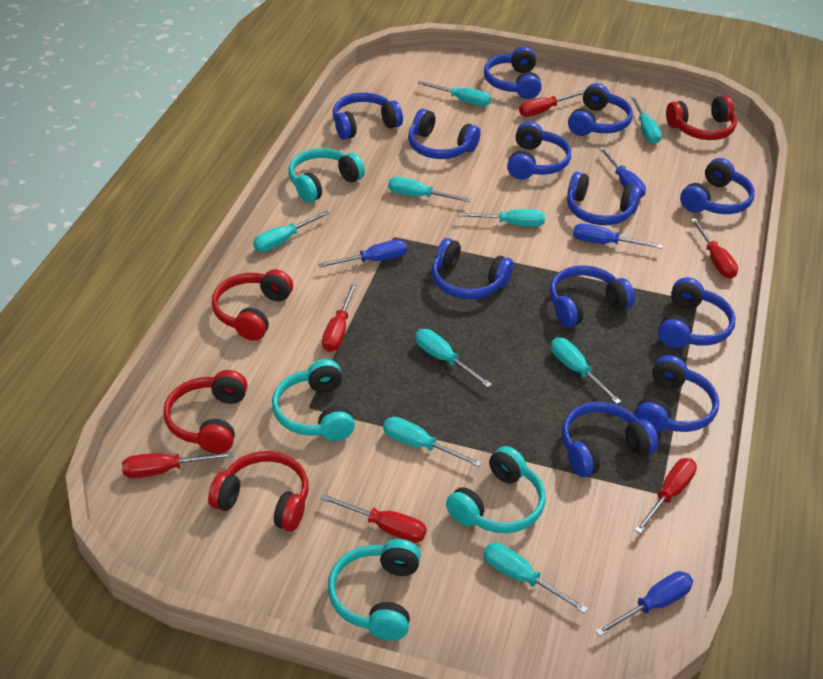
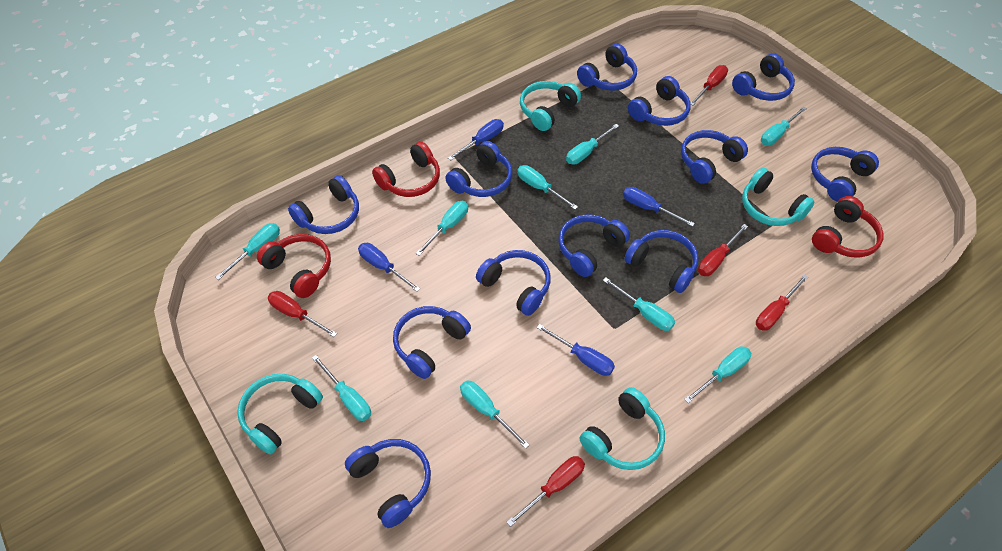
red headphones: 4 -> 3
red screwdriver: 6 -> 5

